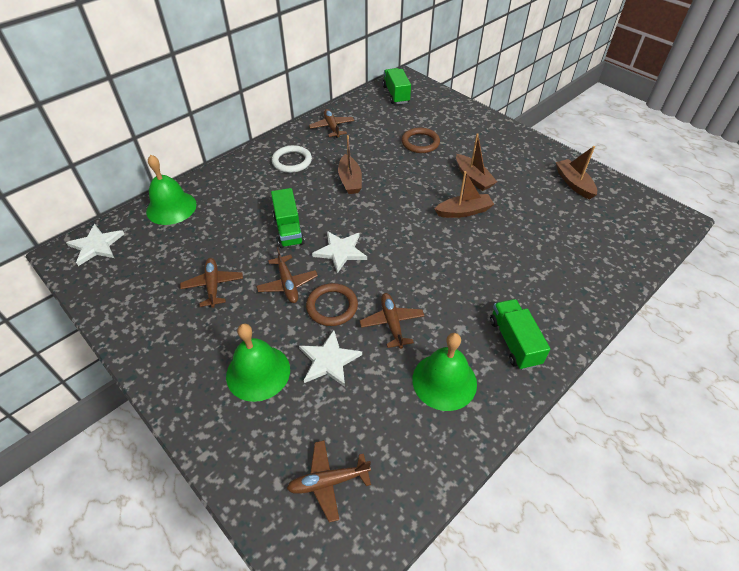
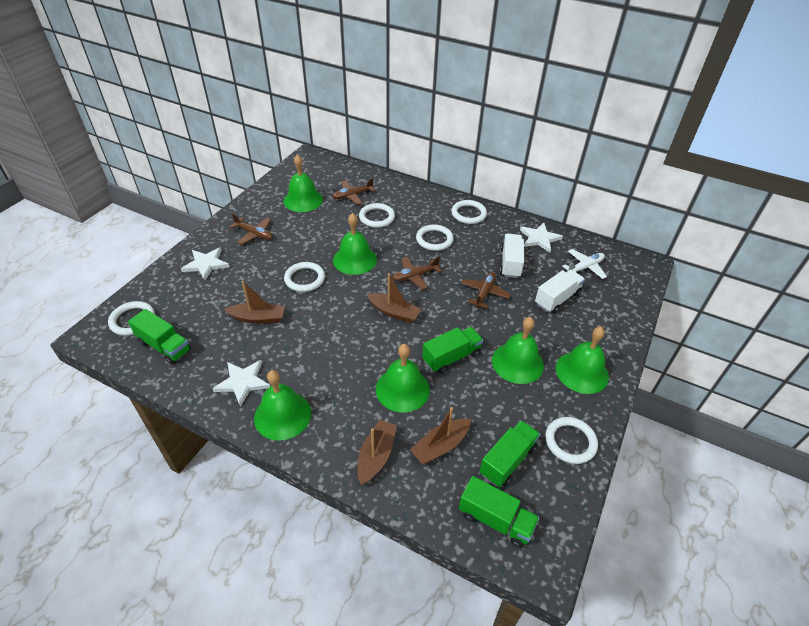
brown plane: 5 -> 4
brown ring: 2 -> 0
green bell: 3 -> 6
green truck: 3 -> 4
white plane: 0 -> 1
white ring: 1 -> 6
white truck: 0 -> 2

